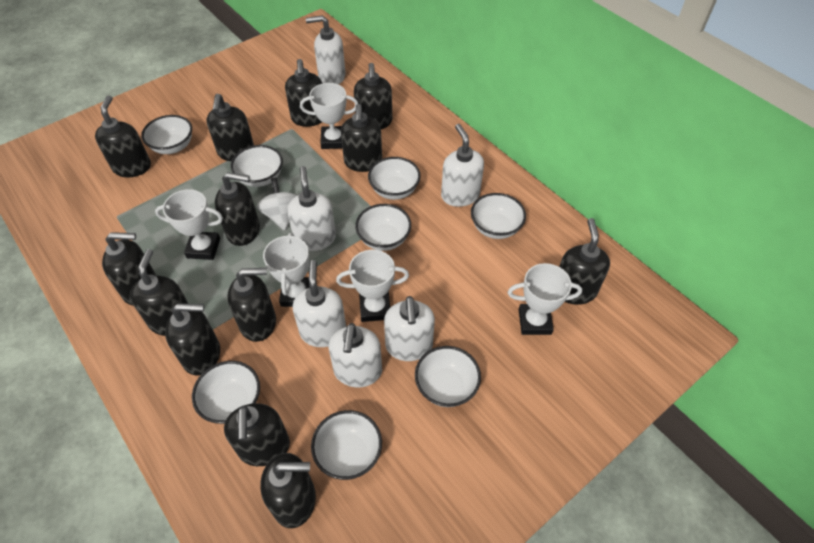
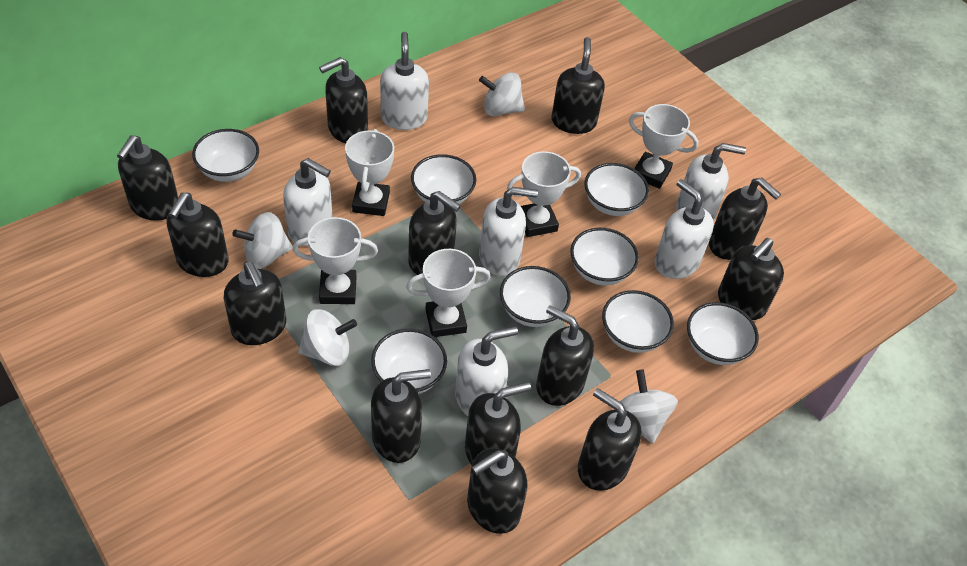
white spinning top: 1 -> 4

